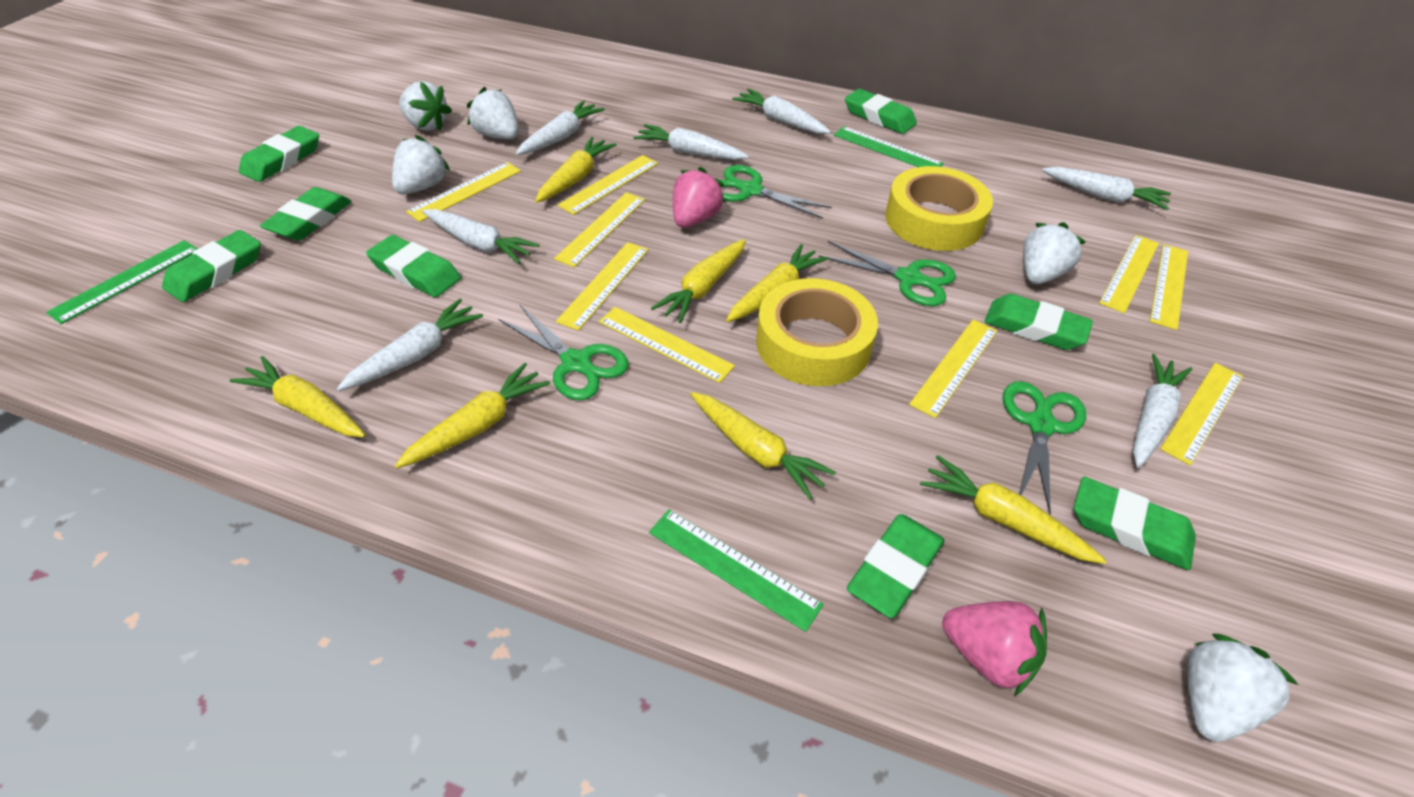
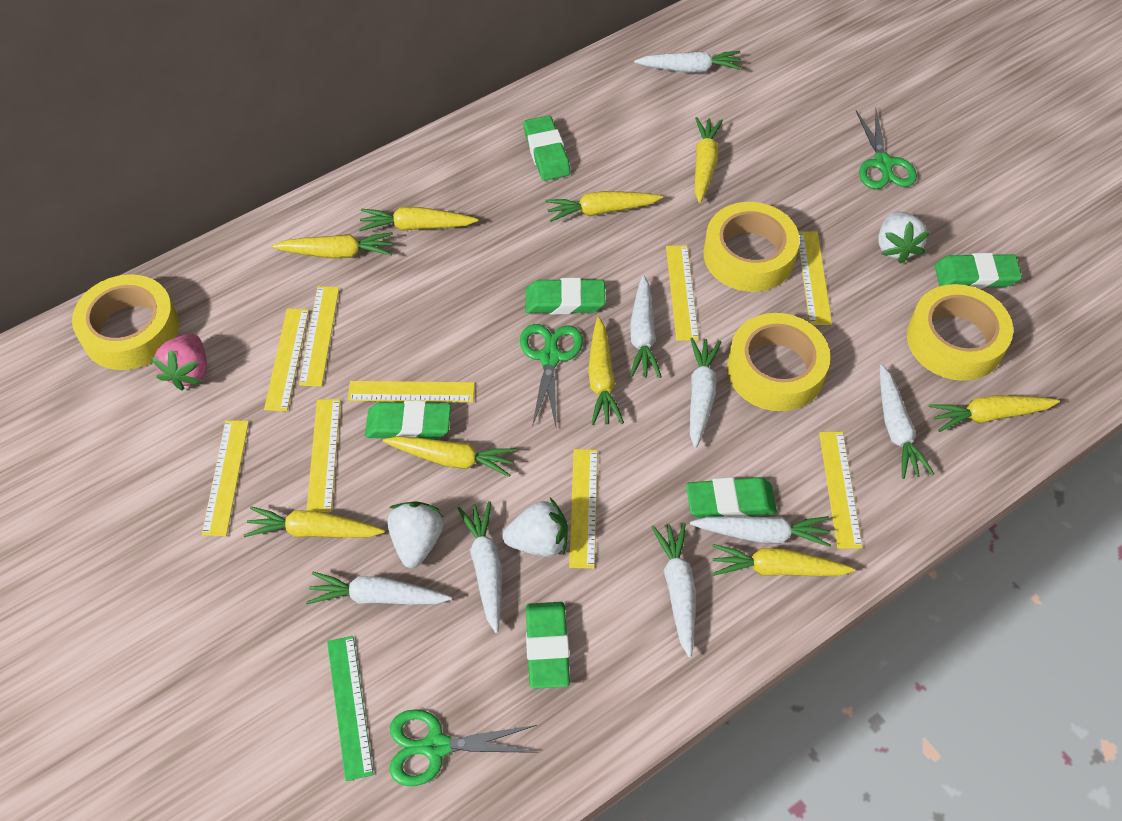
green eraser: 8 -> 6
green ruler: 3 -> 1
green scissors: 4 -> 3
pink strawberry: 2 -> 1
white carrot: 7 -> 8
white strawberry: 5 -> 3
yellow carrot: 7 -> 9
yellow tape: 2 -> 4

